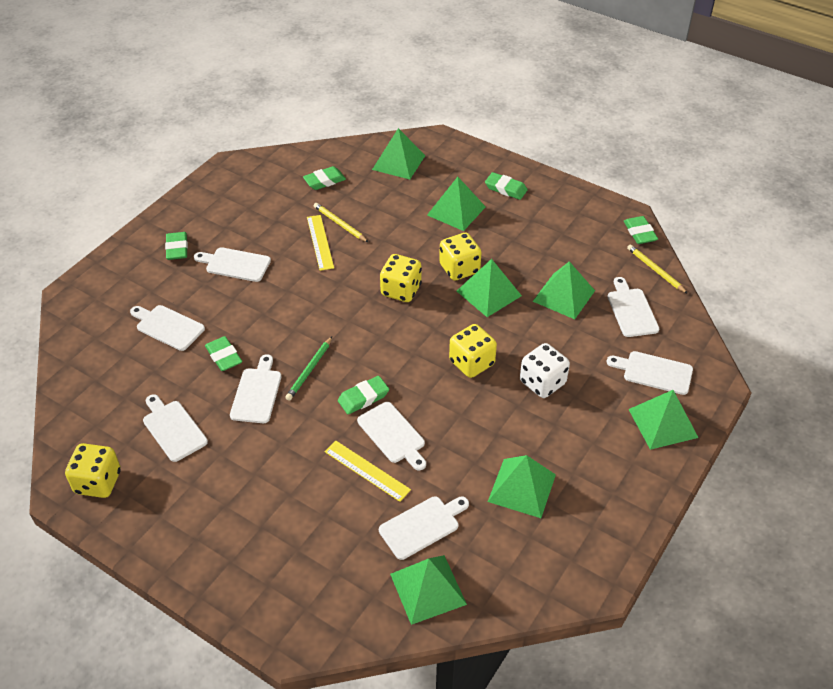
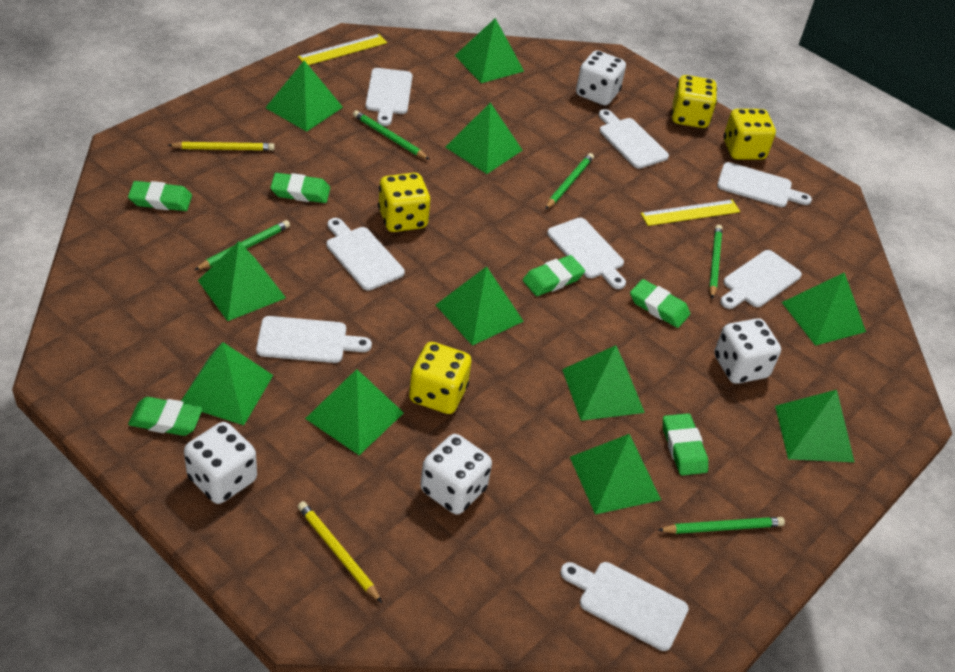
green pencil: 1 -> 5
green pyramid: 7 -> 11
white dice: 1 -> 4

